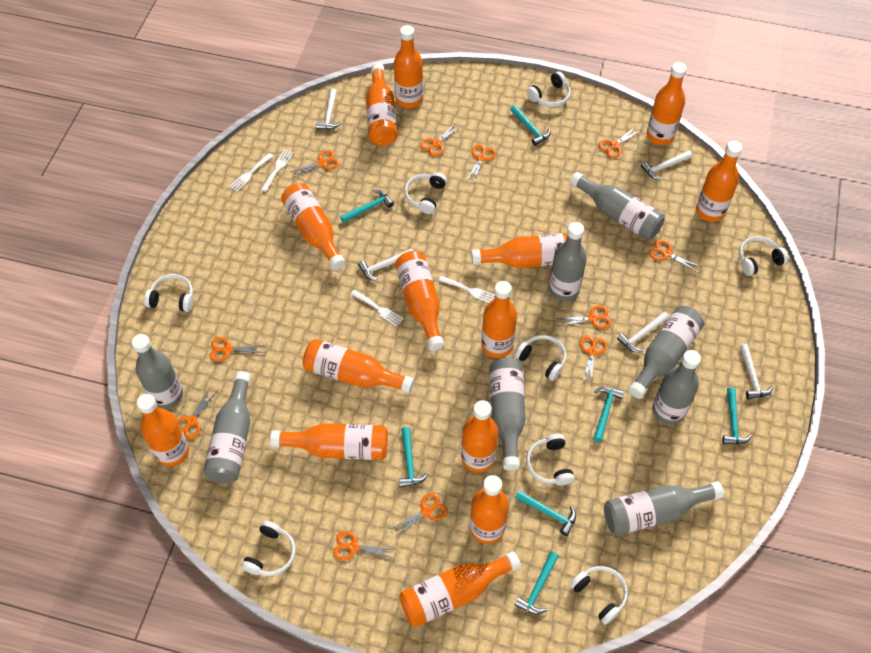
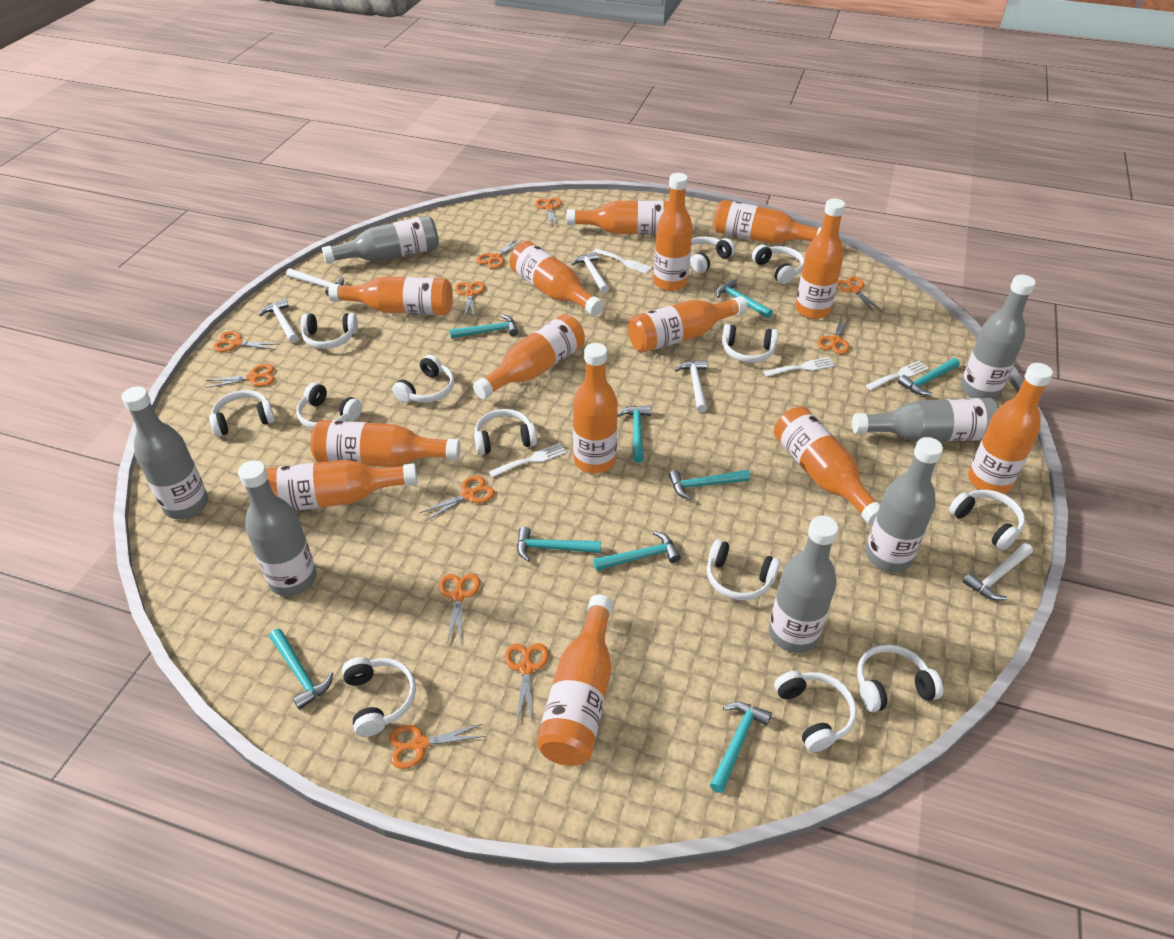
grey bottle: 8 -> 7
turquoise hammer: 7 -> 9
white headphones: 8 -> 13

